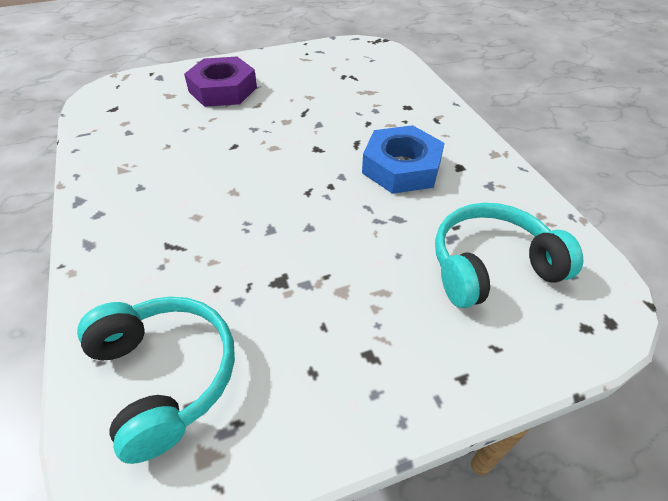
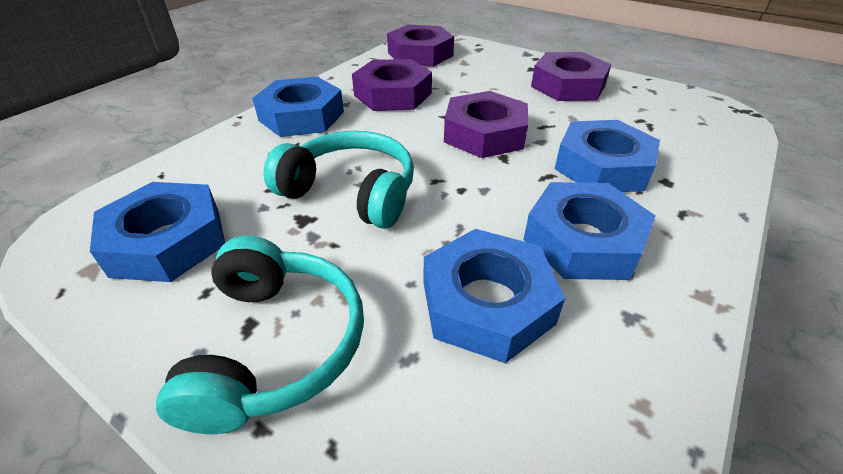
blue nut: 1 -> 5
purple nut: 1 -> 4

